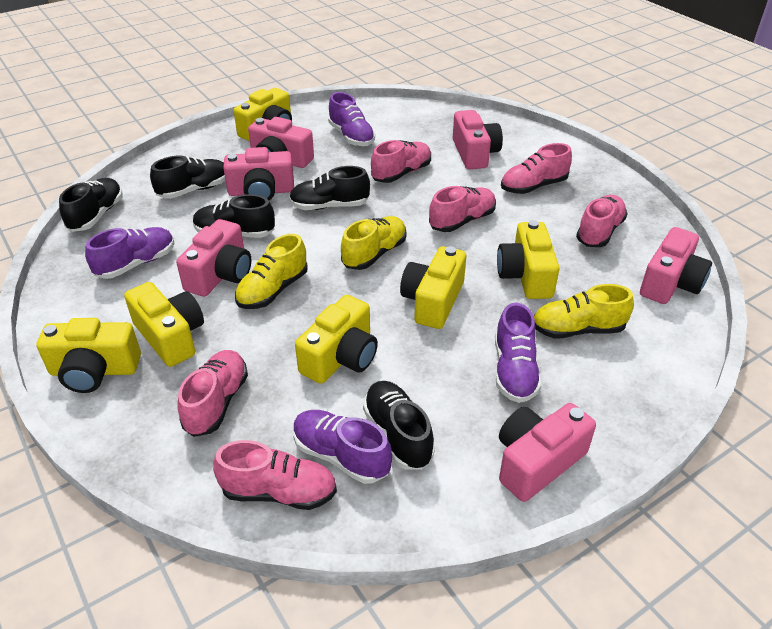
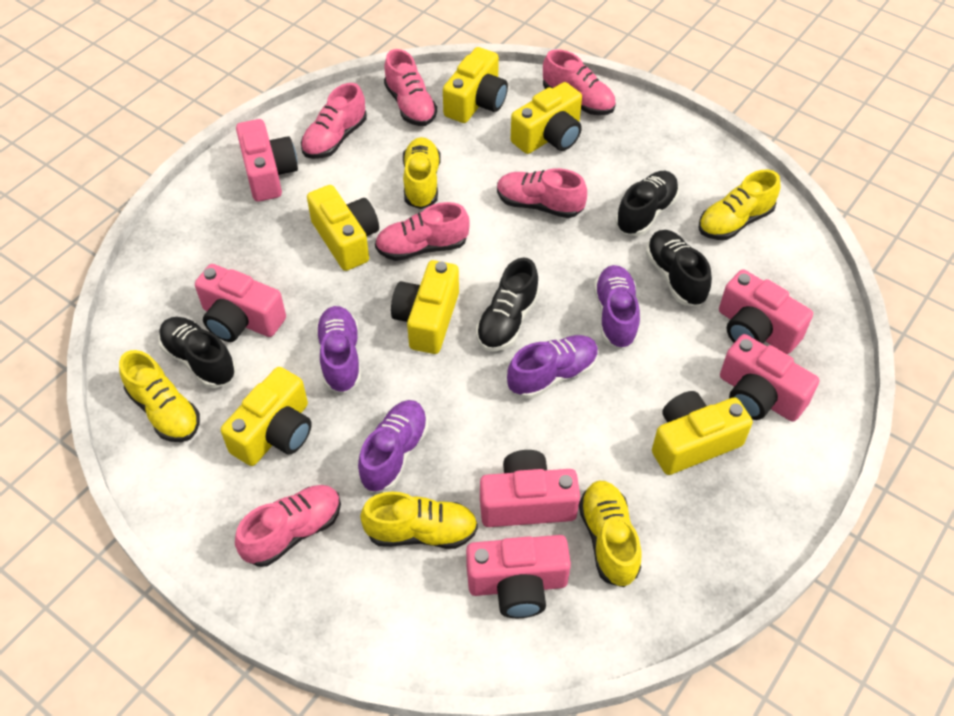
black shoe: 5 -> 4
yellow shoe: 3 -> 5

